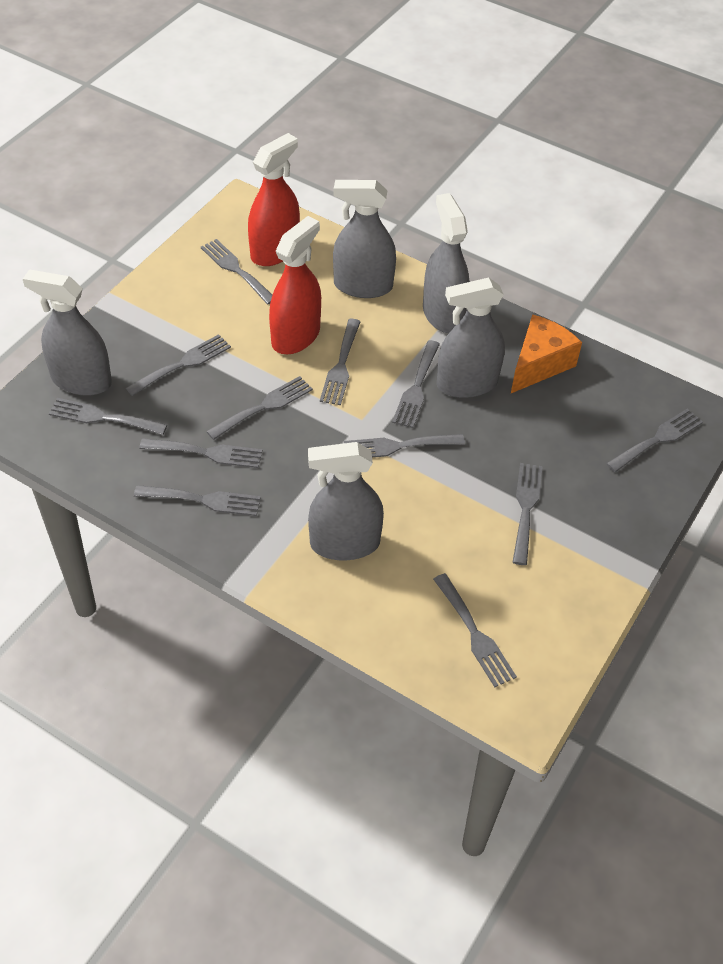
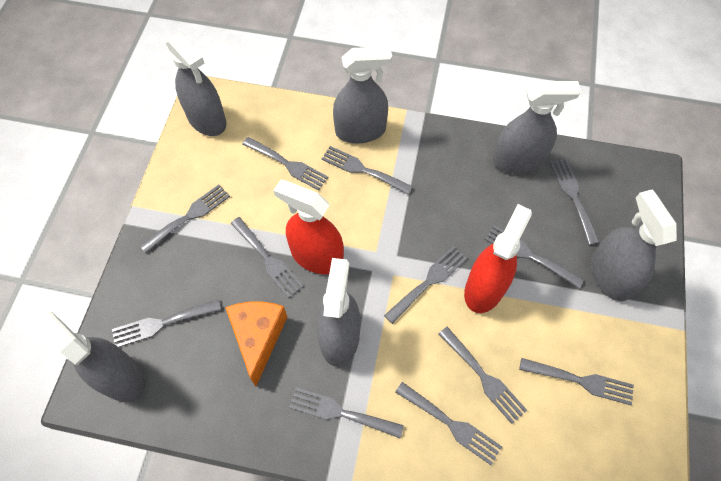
grey spray bottle: 5 -> 6

